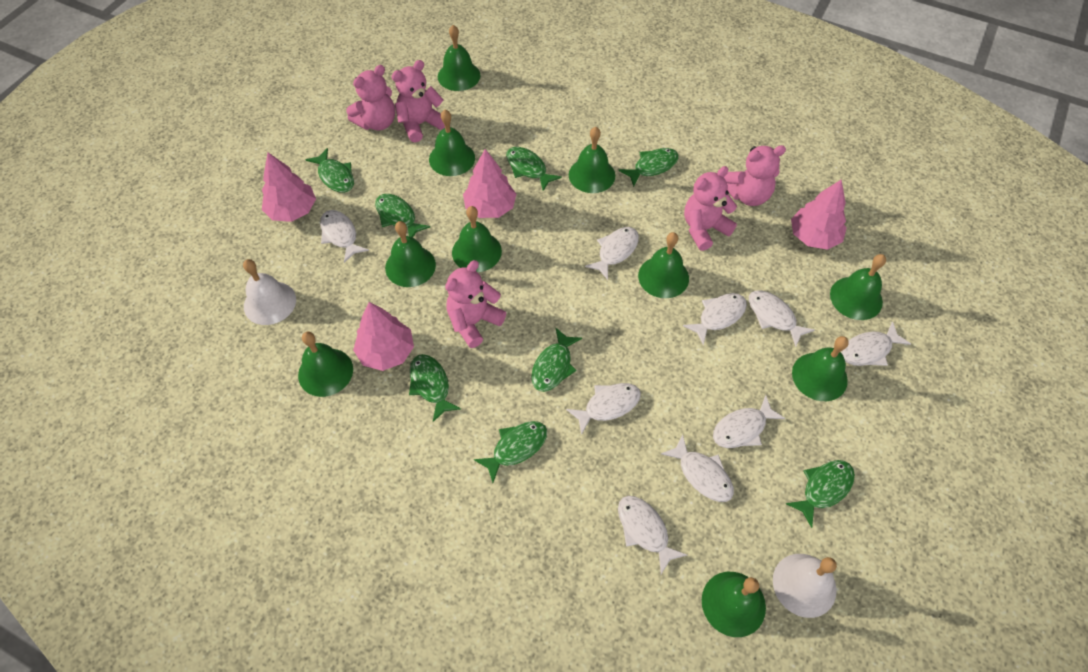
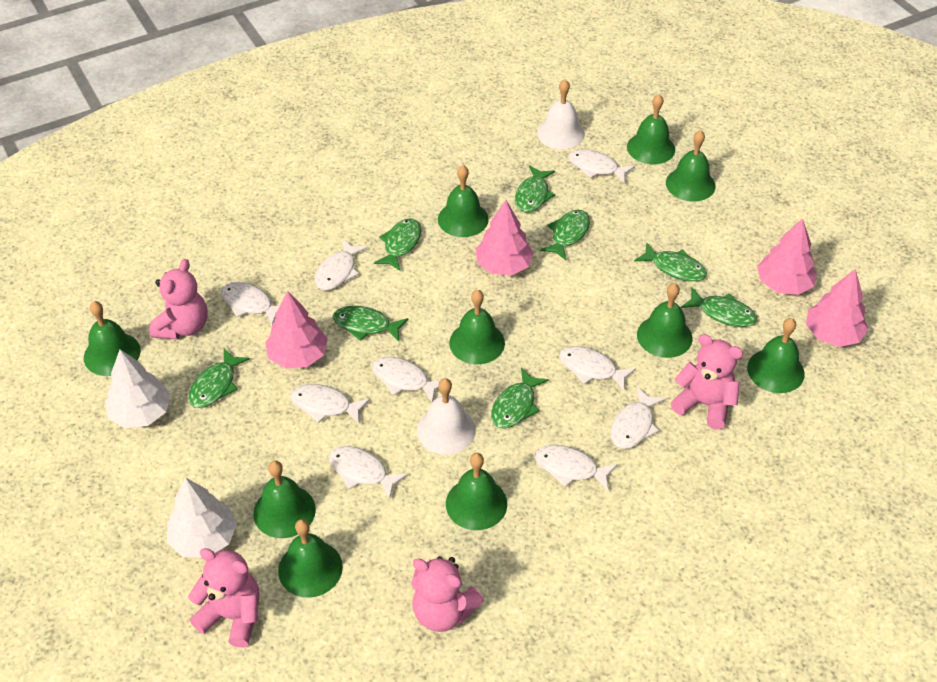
pink teddy bear: 5 -> 4
white tree: 0 -> 2

